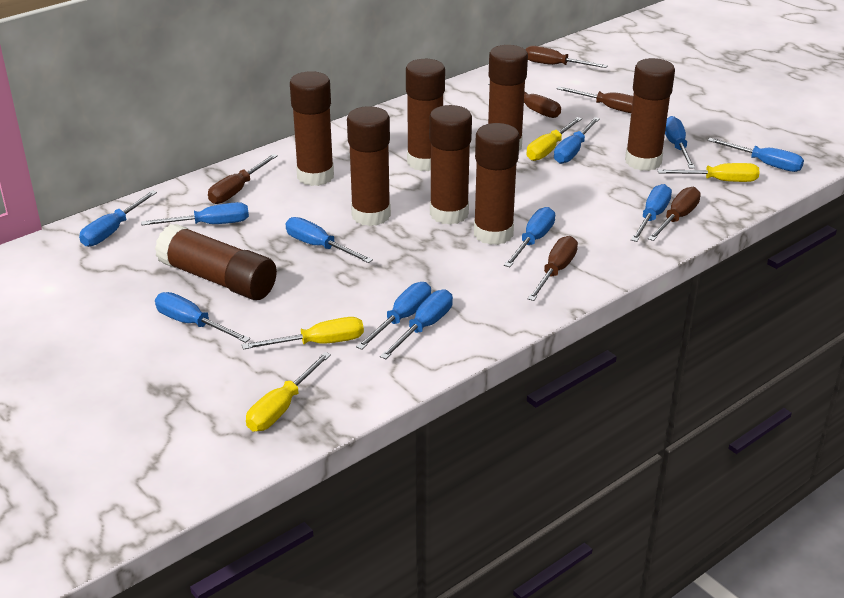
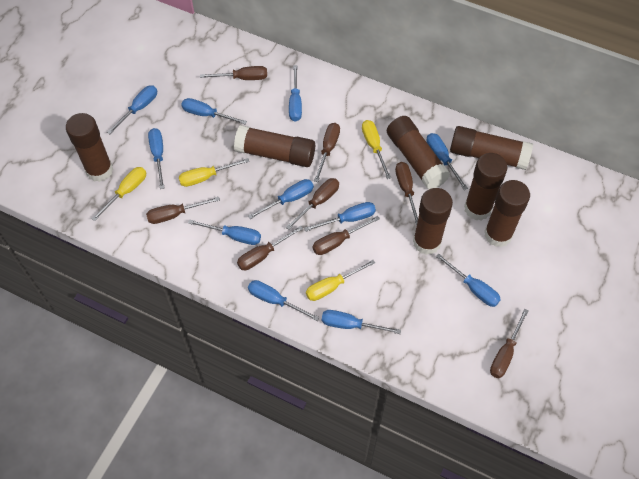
brown glue stick: 8 -> 7
brown screwdriver: 6 -> 8

